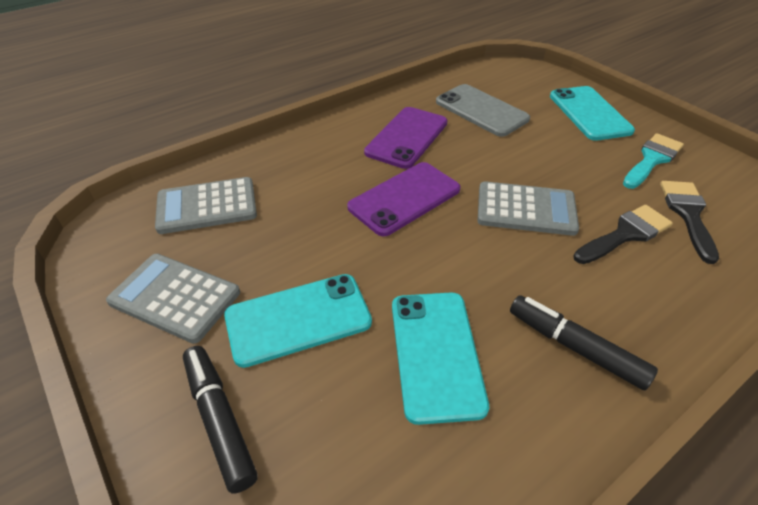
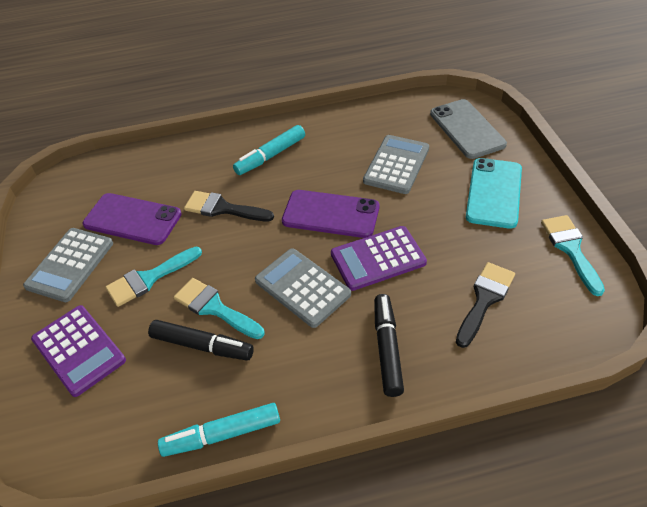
purple calculator: 0 -> 2
turquoise brush: 1 -> 3
turquoise marker: 0 -> 2
turquoise phone: 3 -> 1

